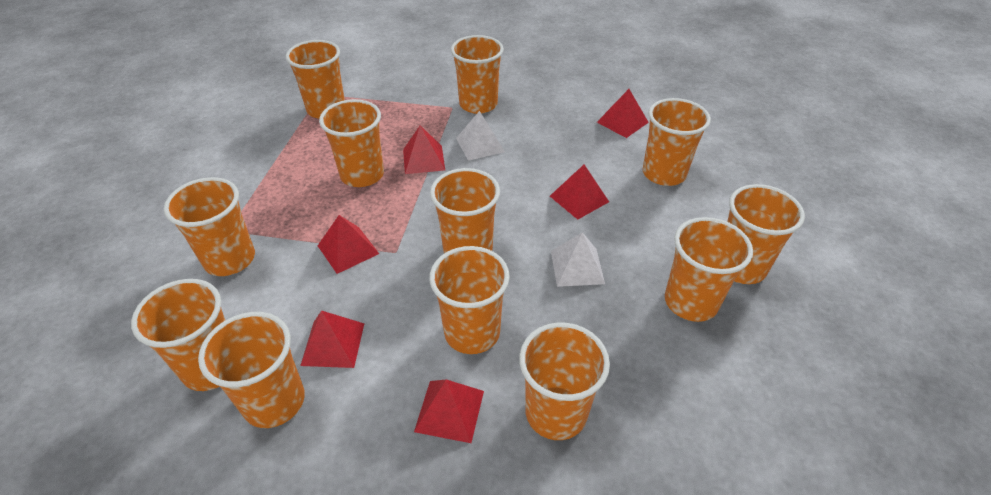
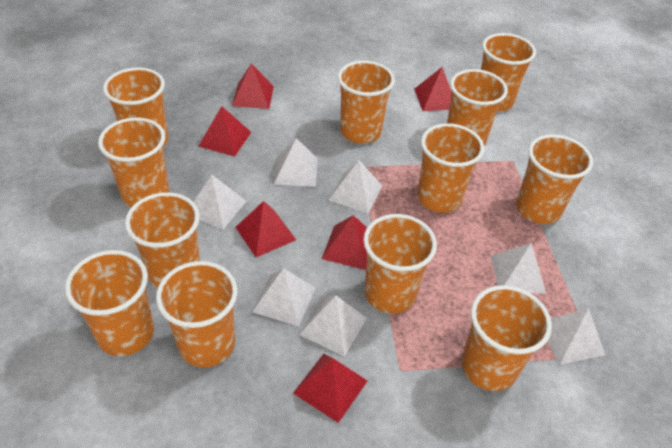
white pyramid: 2 -> 7

